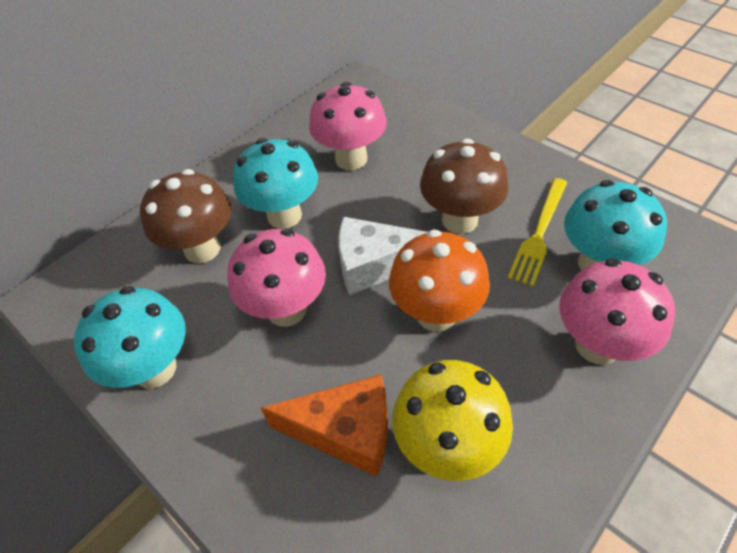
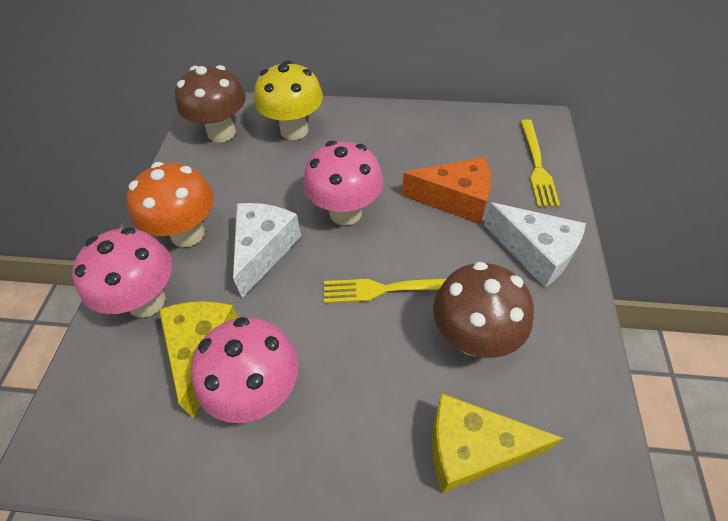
turquoise mushroom: 3 -> 0
white cheese: 1 -> 2
yellow cheese: 0 -> 2
yellow fork: 1 -> 2

